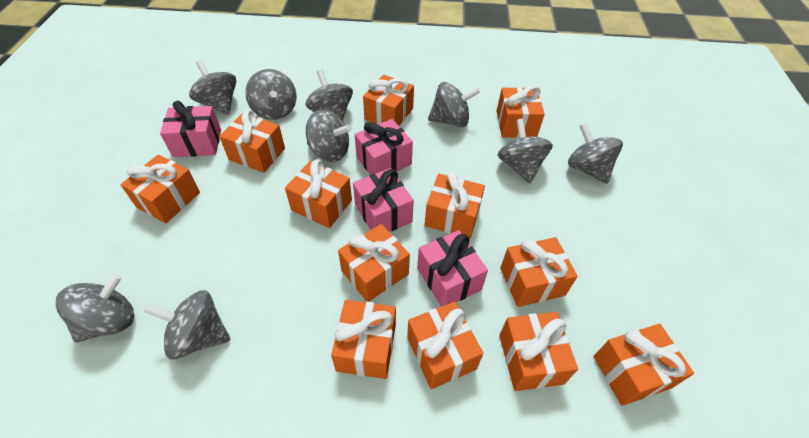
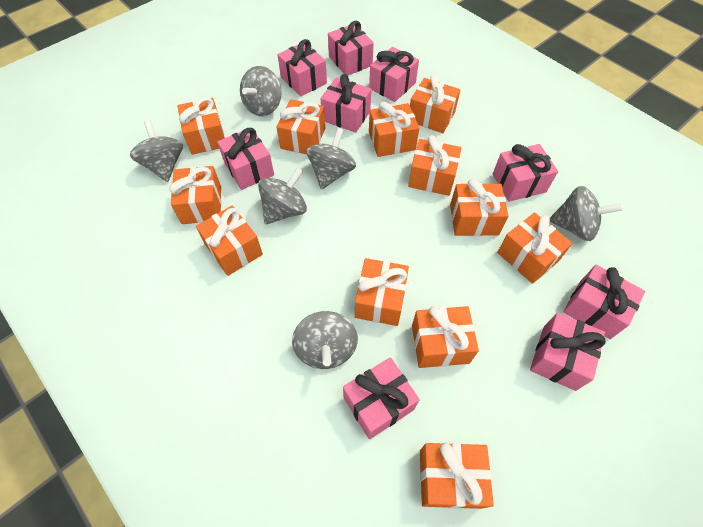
grey spinning top: 9 -> 6
pink gift: 4 -> 9

